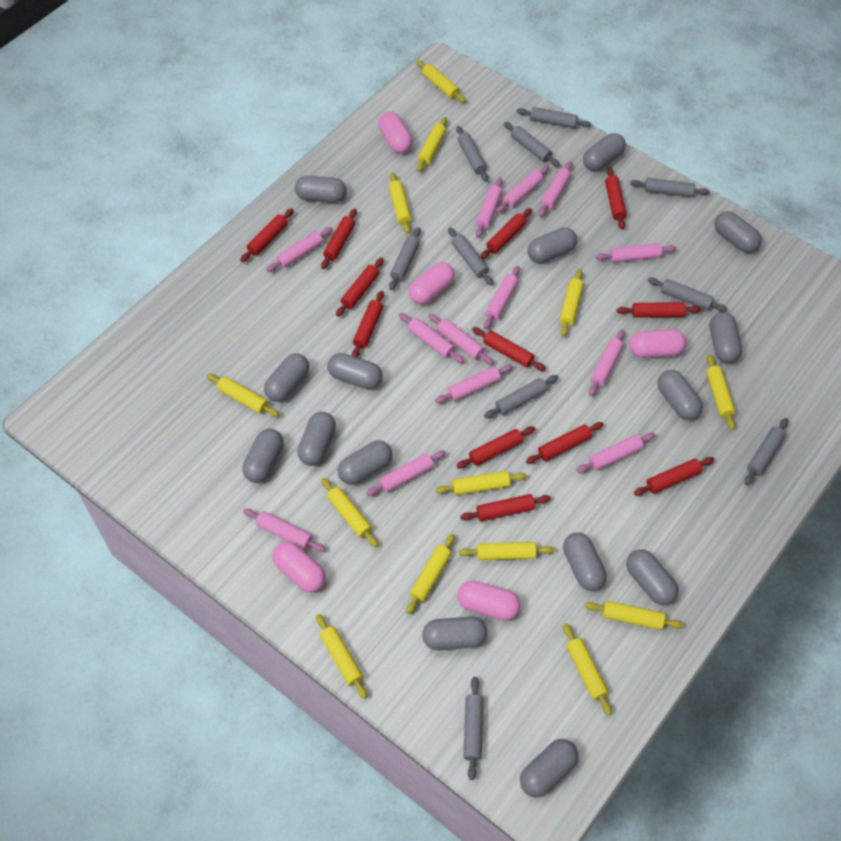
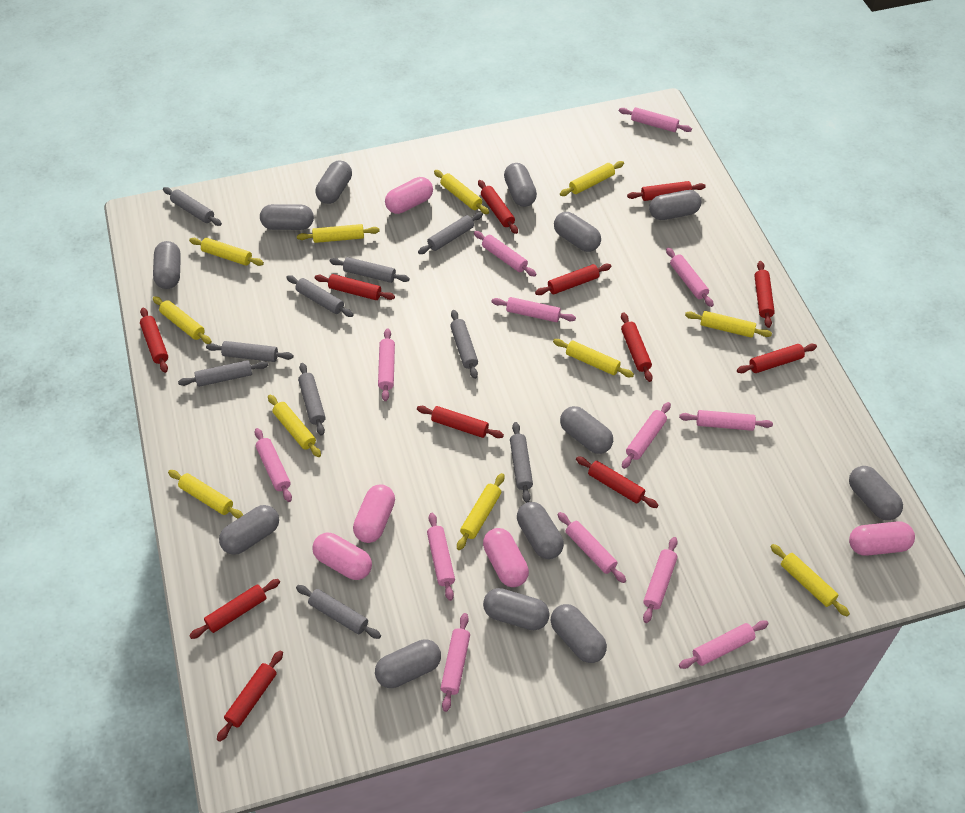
grey capsule: 15 -> 13
yellow rolling pin: 13 -> 11

